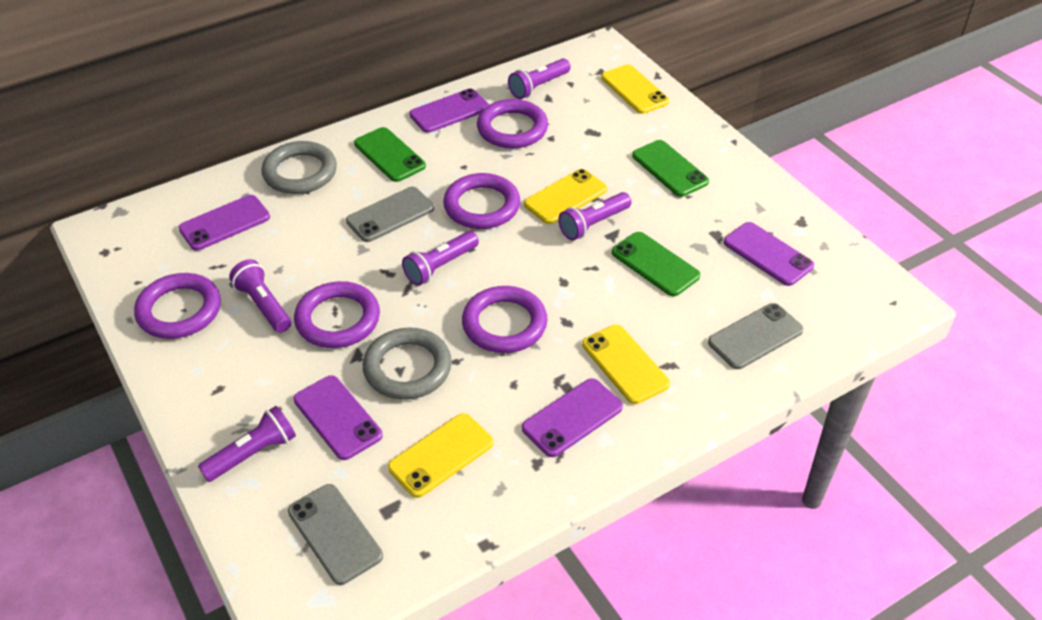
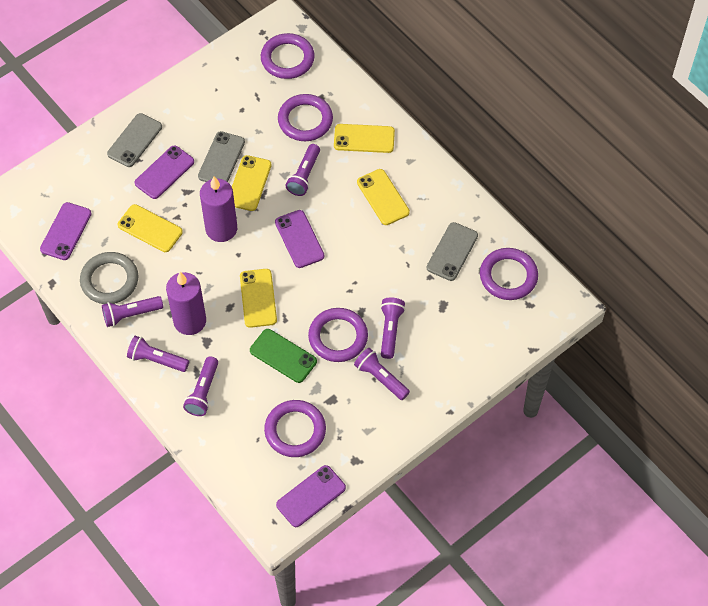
green phone: 3 -> 1
grey ring: 2 -> 1
purple candle: 0 -> 2
purple flashlight: 5 -> 6
purple phone: 5 -> 4
yellow phone: 4 -> 5

